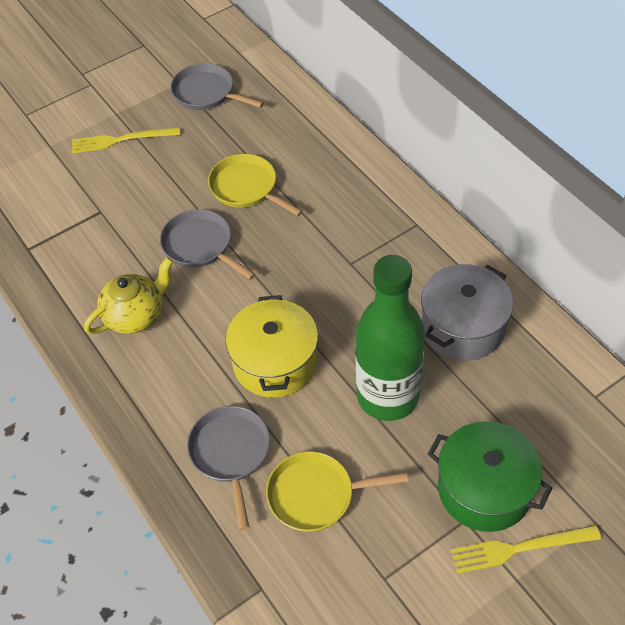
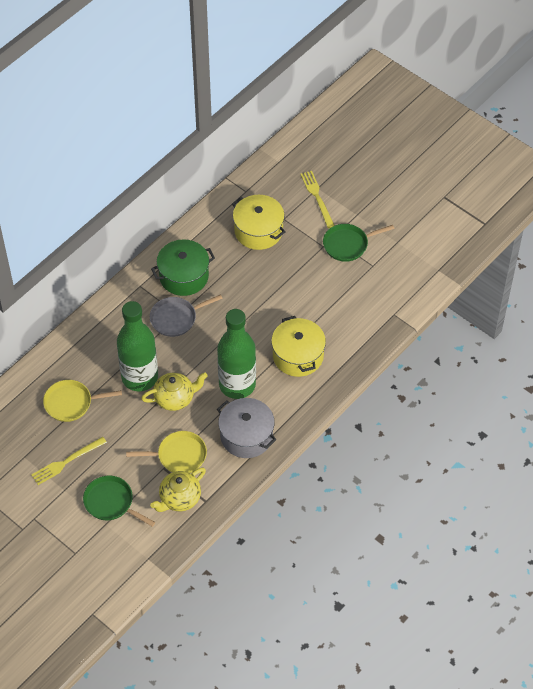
green bottle: 1 -> 2
green pan: 0 -> 2
grey pan: 3 -> 1
yellow pot: 1 -> 2
yellow teapot: 1 -> 2

